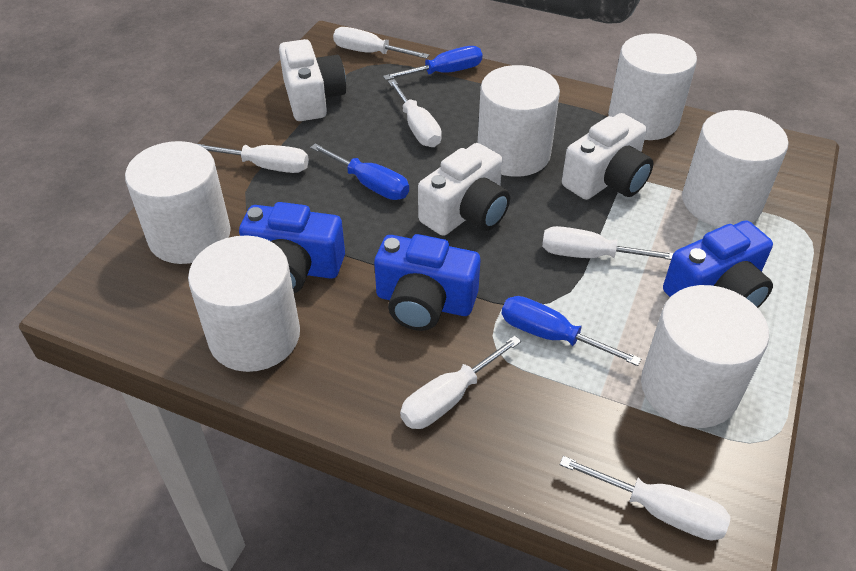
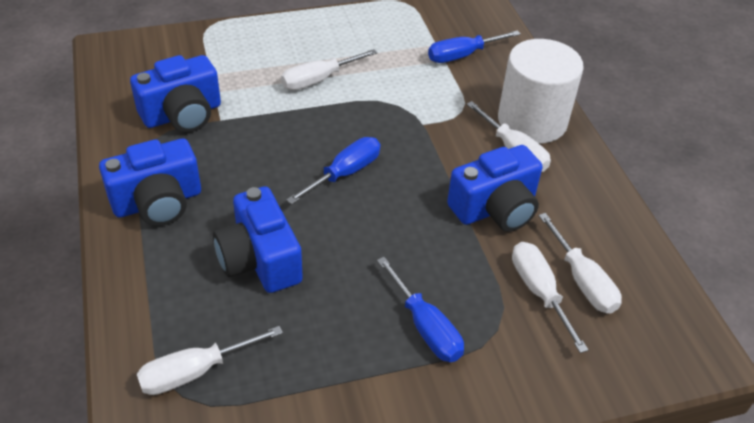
blue camera: 3 -> 4
white camera: 3 -> 0
white cylinder: 6 -> 1
white screwdriver: 6 -> 5

